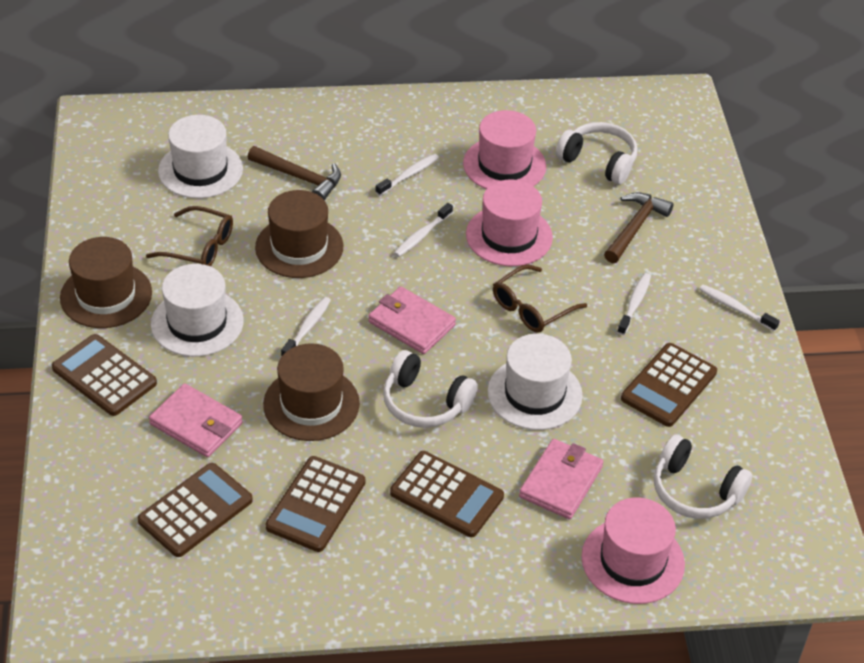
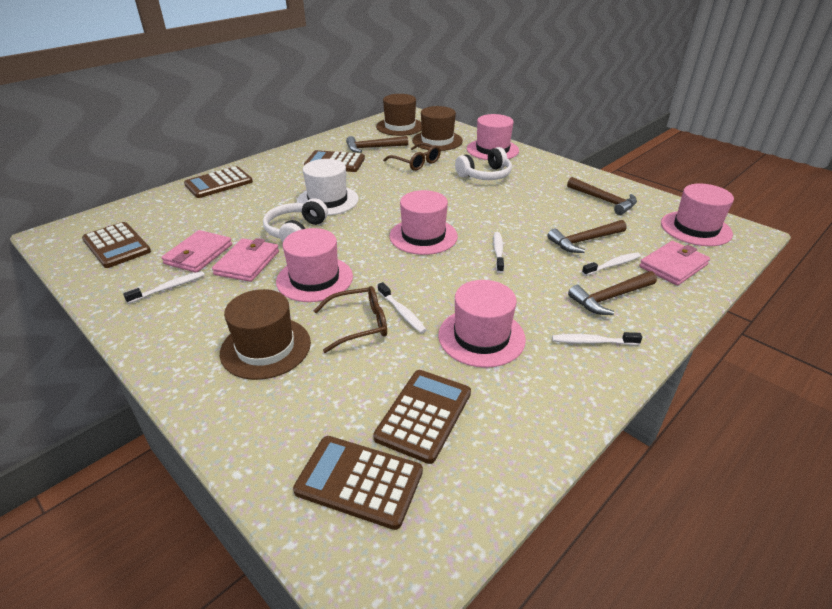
brown hammer: 2 -> 4
pink hat: 3 -> 5
white hat: 3 -> 1
white headphones: 3 -> 2

